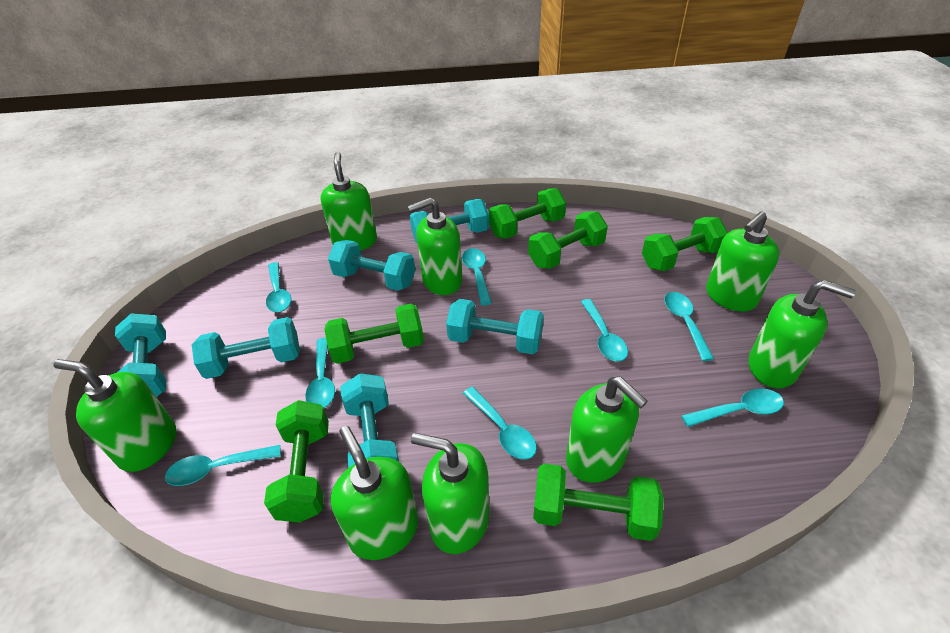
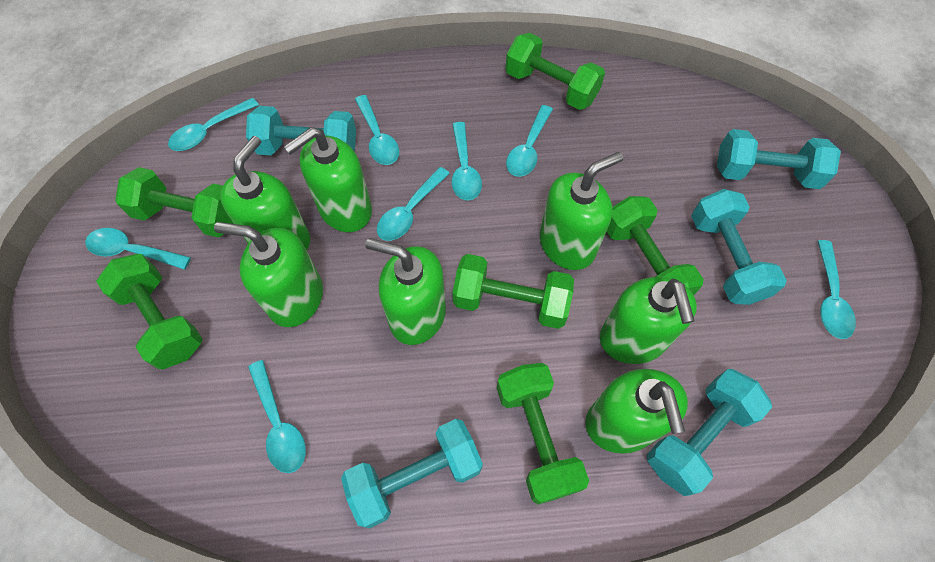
green soap dispenser: 8 -> 7
turquoise dumbbell: 6 -> 5

